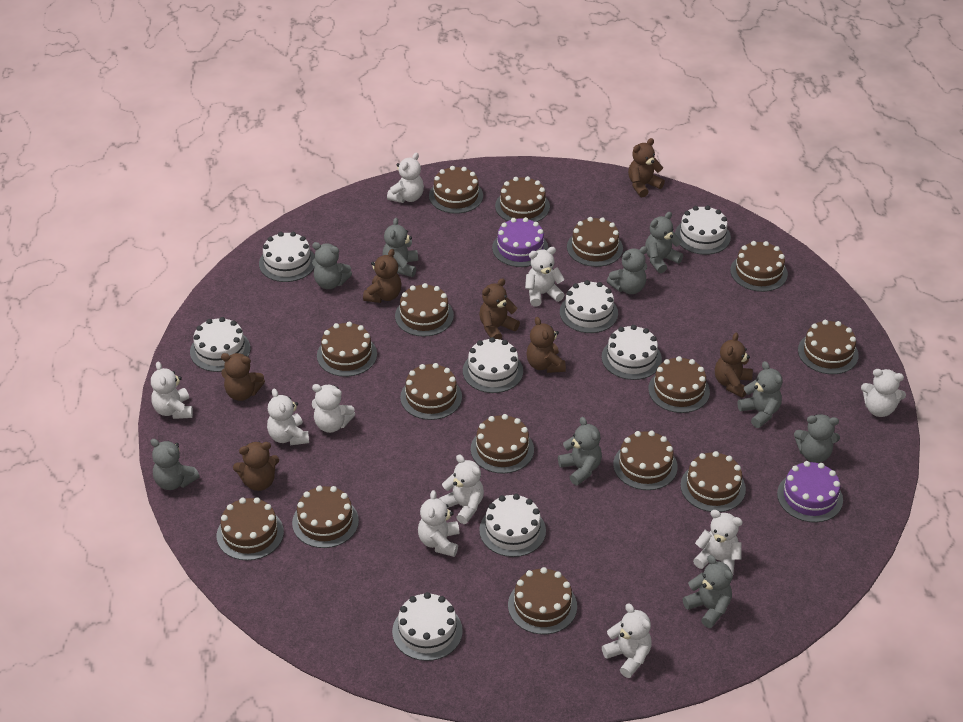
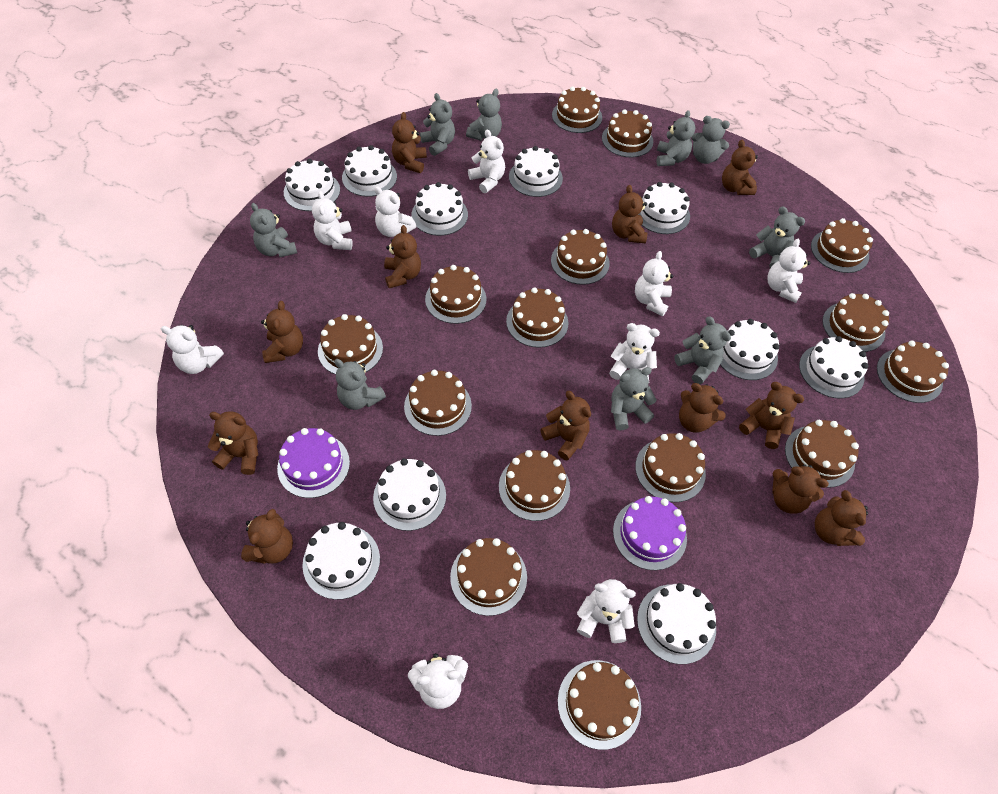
brown teddy bear: 7 -> 12
white cake: 8 -> 10
white teddy bear: 10 -> 9

